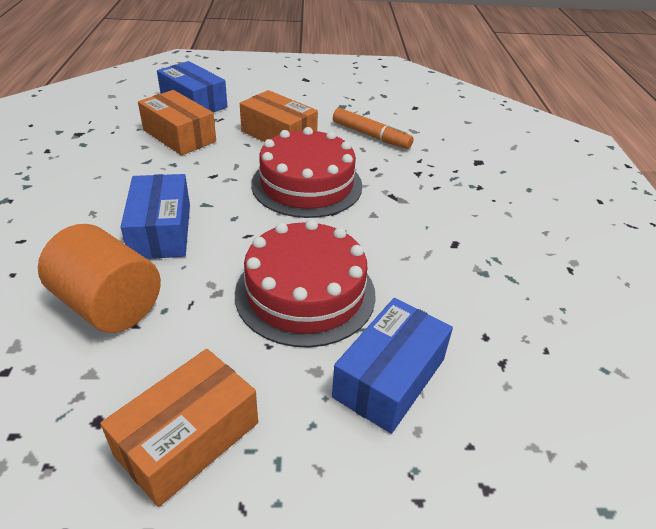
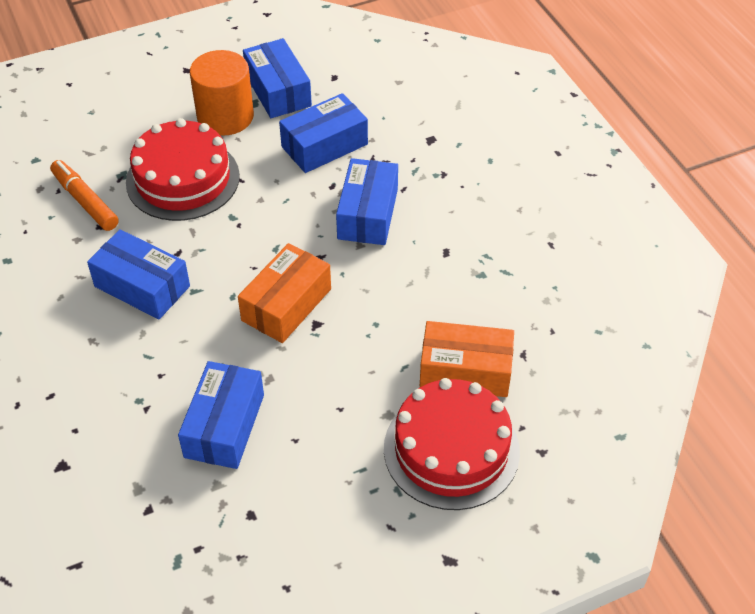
blue box: 3 -> 5
orange box: 3 -> 2

